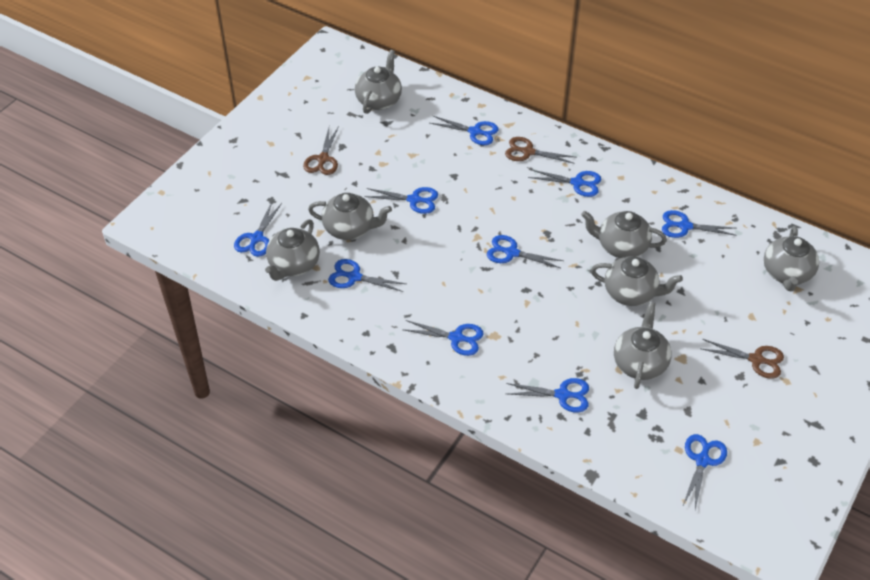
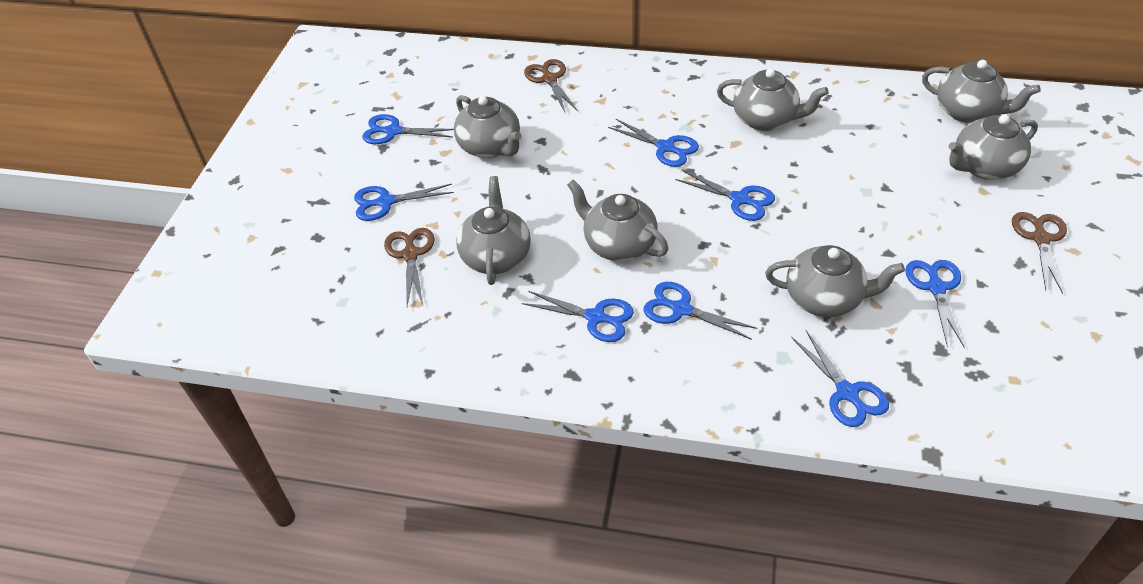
blue scissors: 10 -> 8

